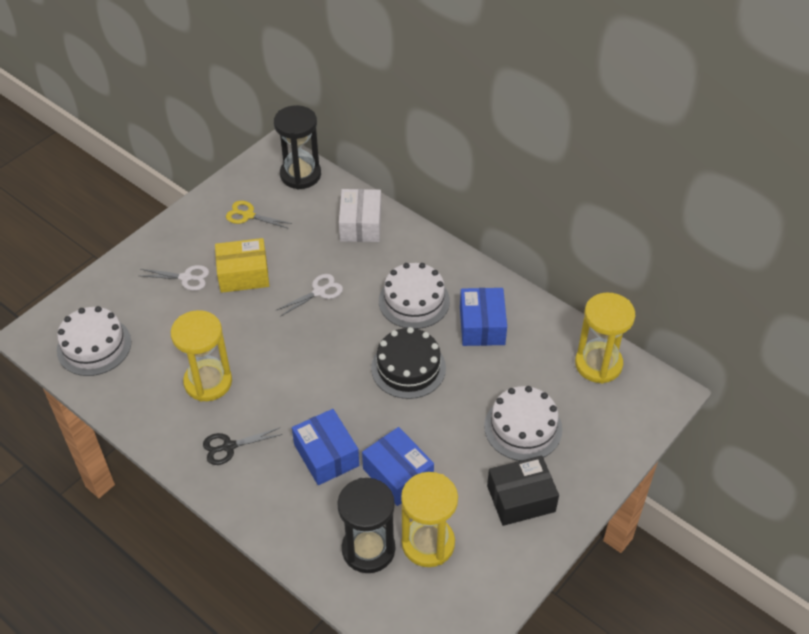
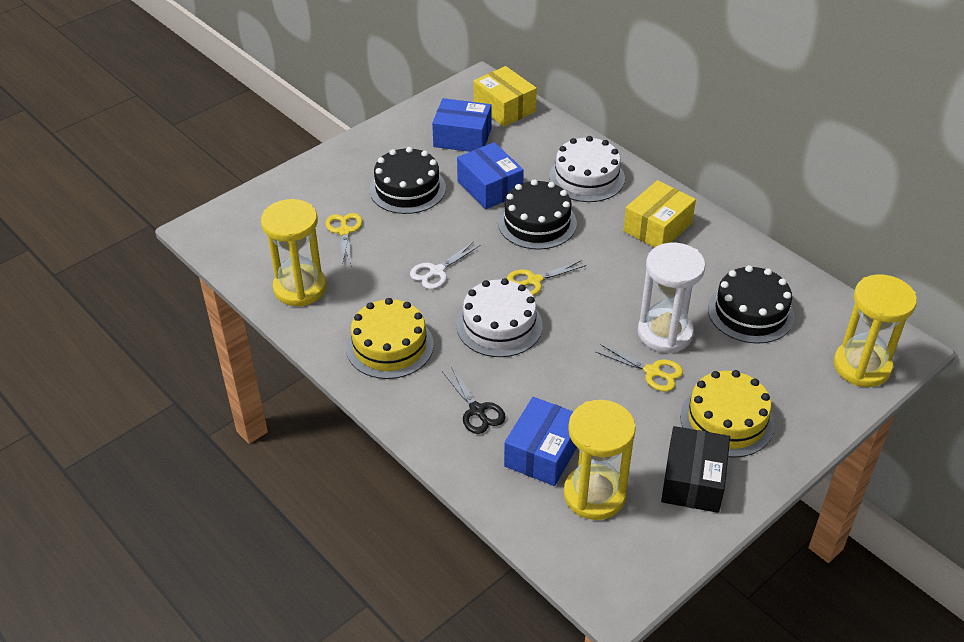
black cake: 1 -> 3
black hourglass: 2 -> 0
white box: 1 -> 0
white cake: 3 -> 2
white hourglass: 0 -> 1
white scissors: 2 -> 1
yellow box: 1 -> 2
yellow cake: 0 -> 2
yellow scissors: 1 -> 3

